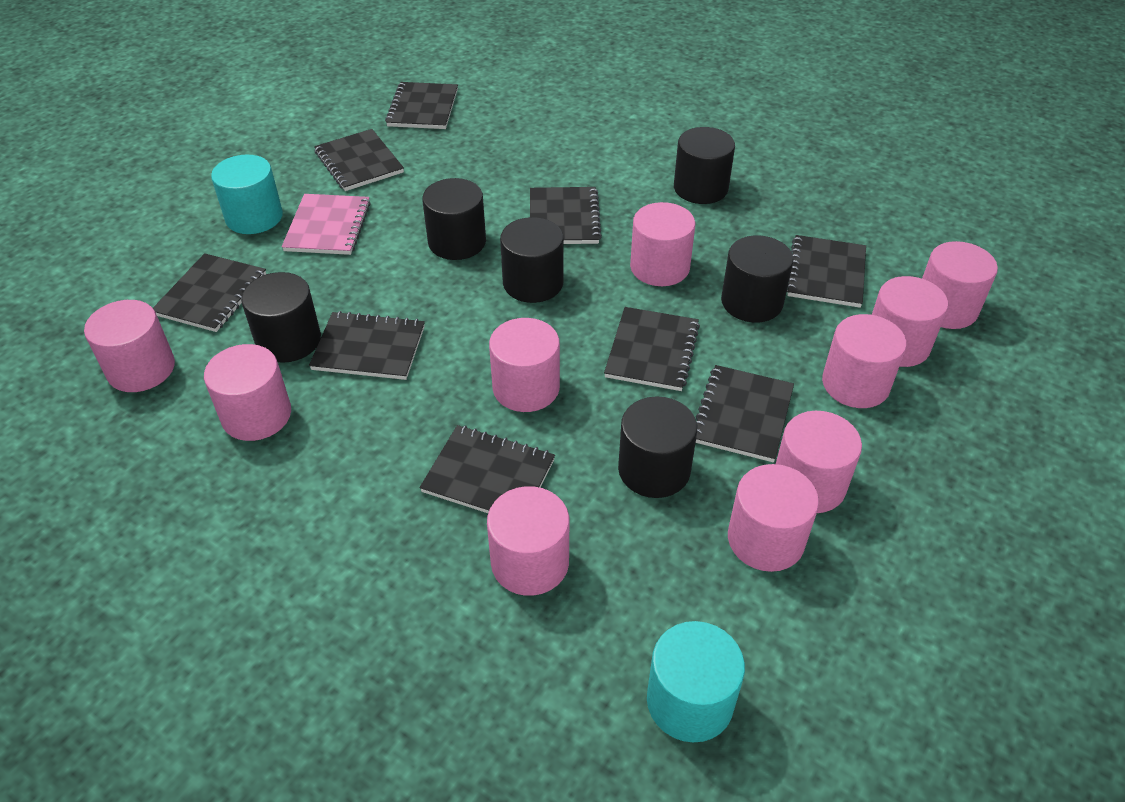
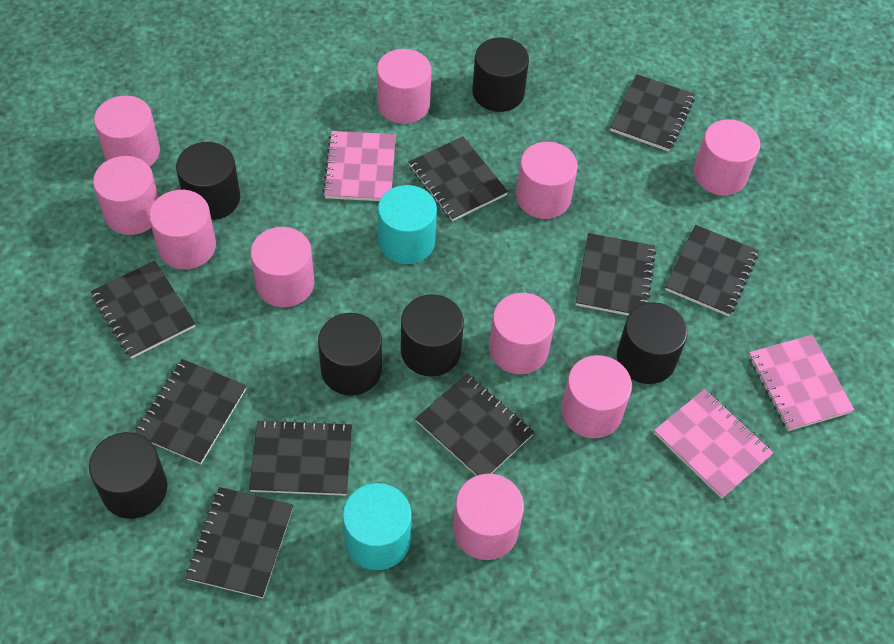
pink notebook: 1 -> 3

